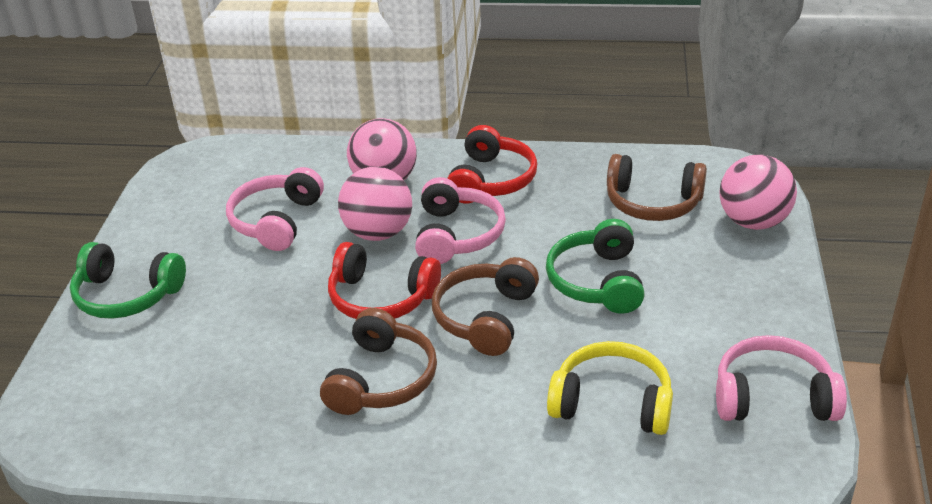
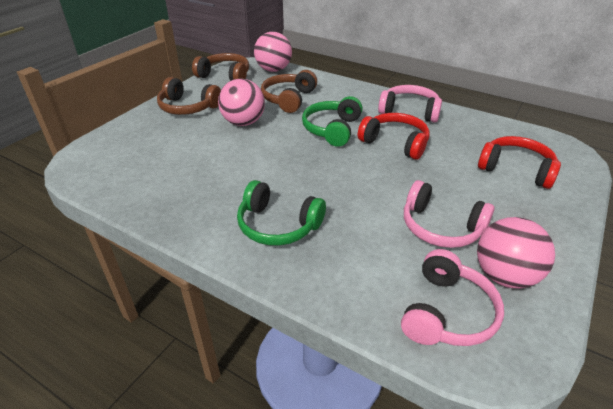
yellow headphones: 1 -> 0

